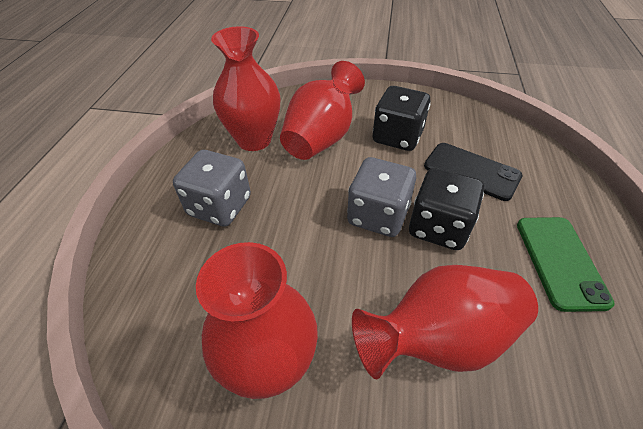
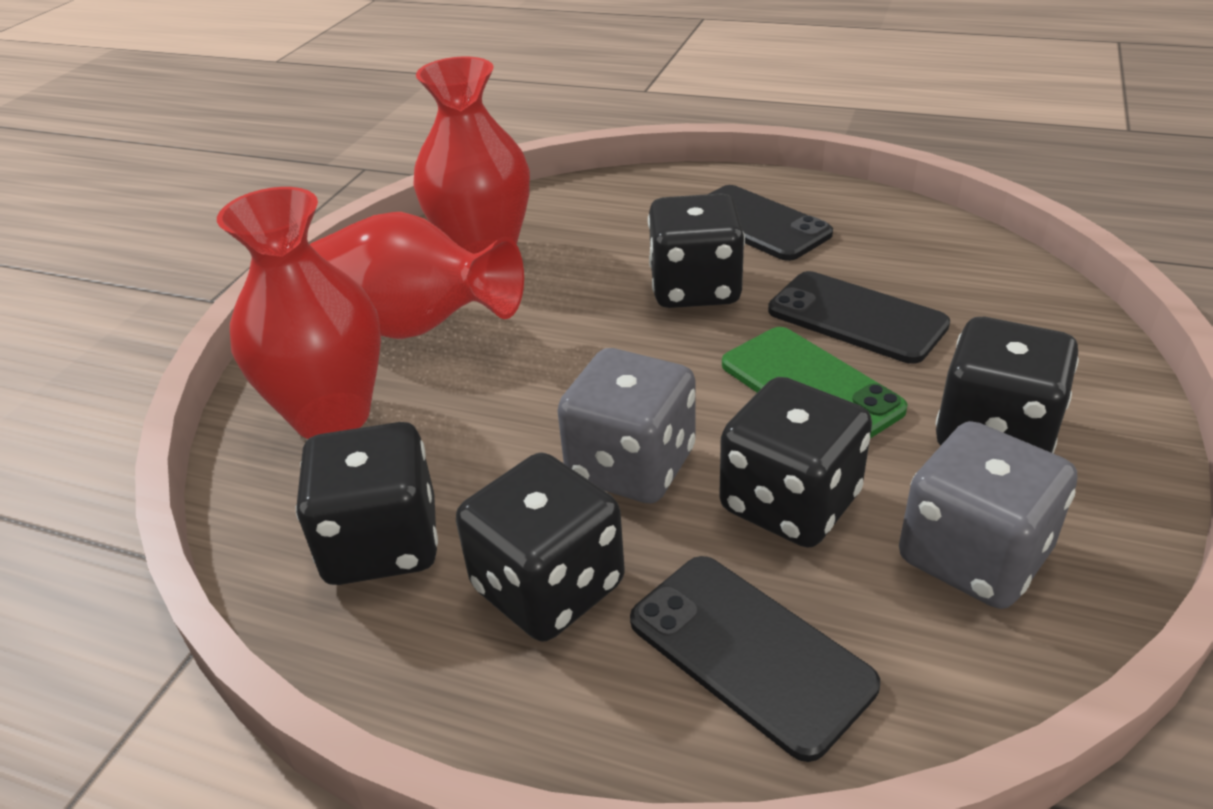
black dice: 2 -> 5
black phone: 1 -> 3
red vase: 4 -> 3

